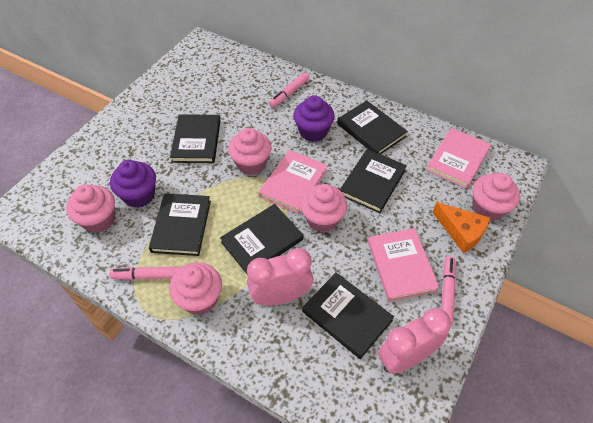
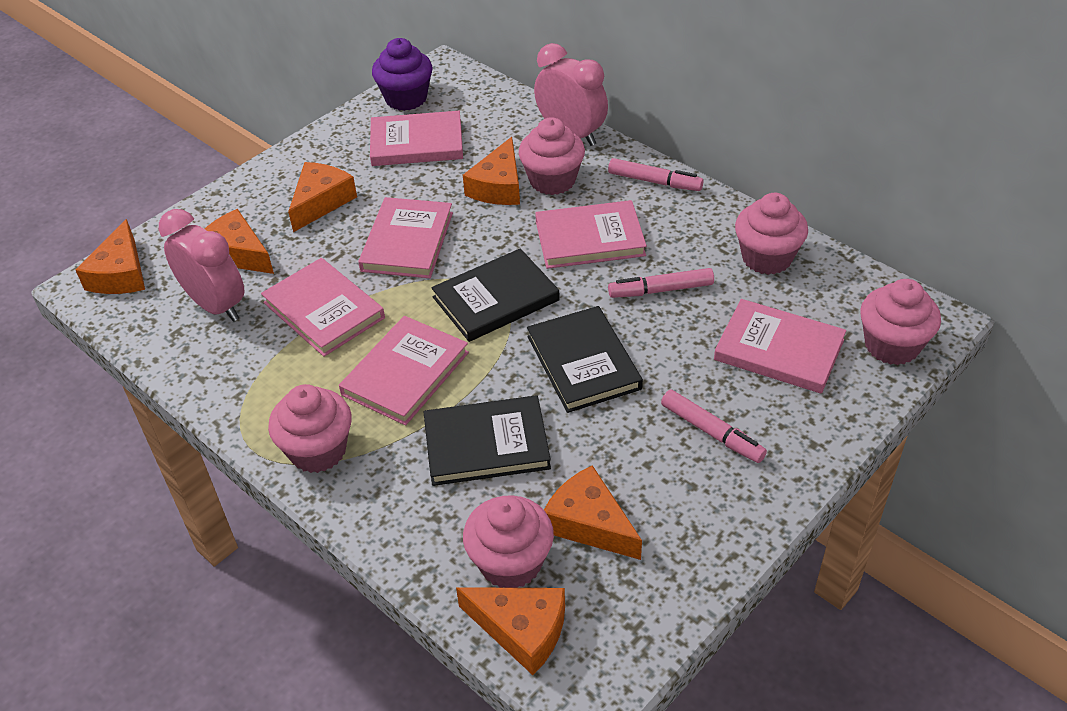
black book: 6 -> 3
orange cheese: 1 -> 6
pink book: 3 -> 6
purple cupcake: 2 -> 1

